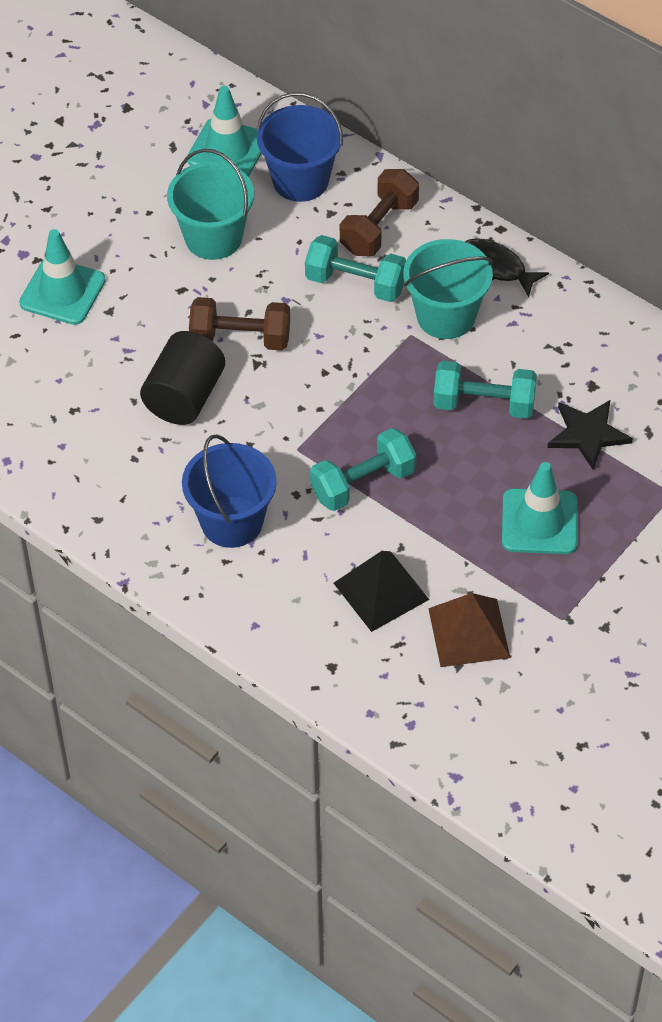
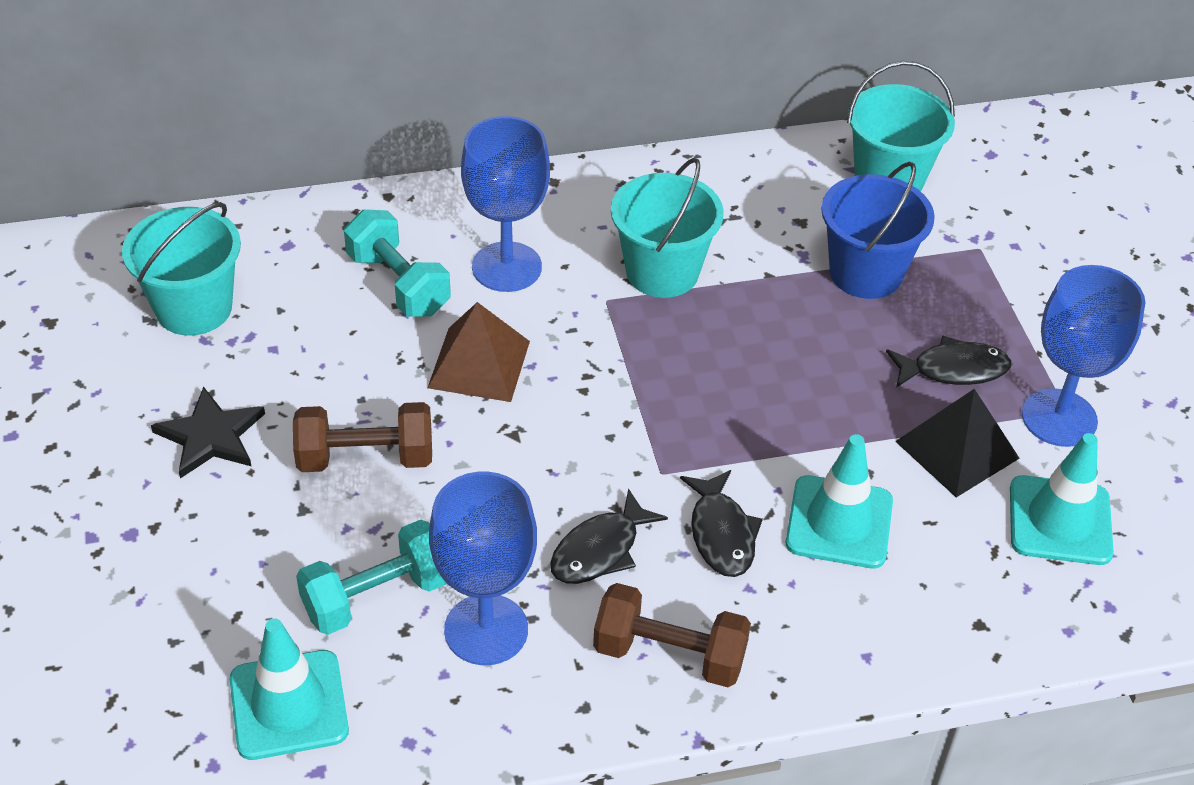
black cylinder: 1 -> 0
black fish: 1 -> 3
blue bucket: 2 -> 1
blue goblet: 0 -> 3
turquoise bucket: 2 -> 3
turquoise dumbbell: 3 -> 2

